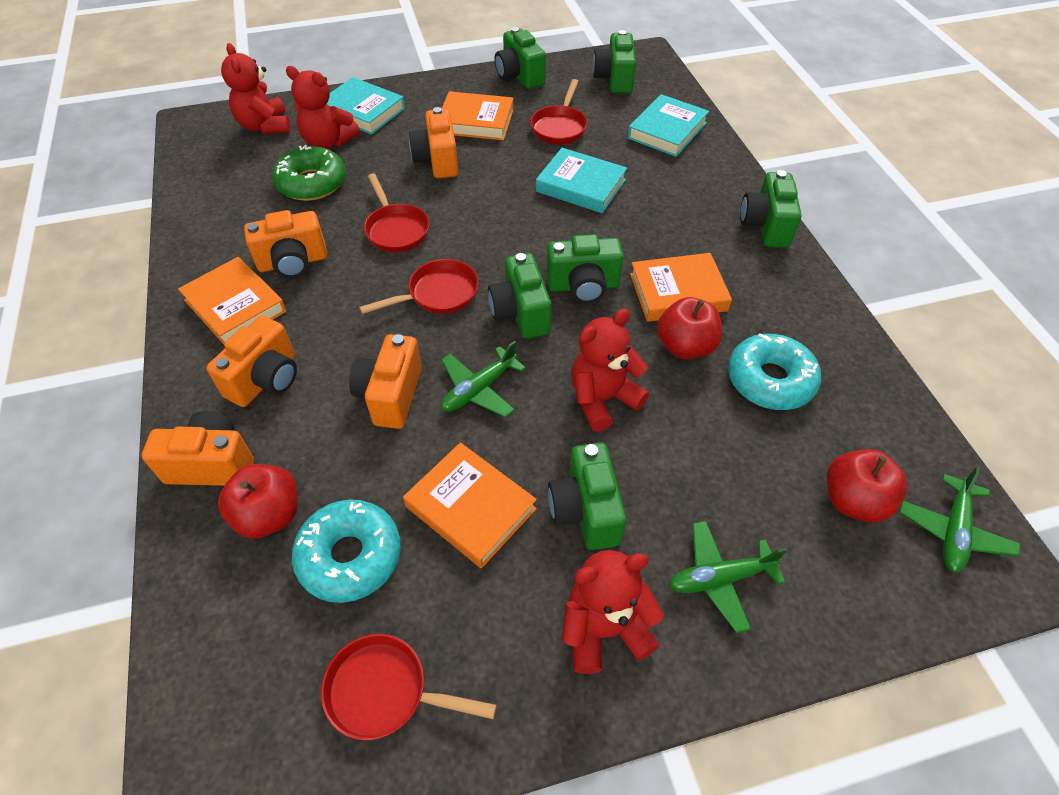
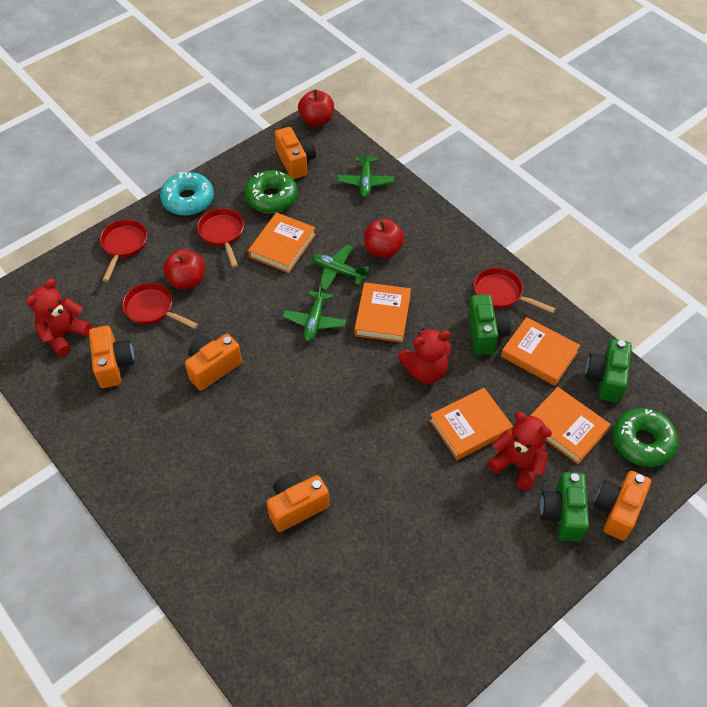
green camera: 6 -> 3
green donut: 1 -> 2
orange book: 4 -> 5
red teddy bear: 4 -> 3
turquoise book: 3 -> 0
turquoise donut: 2 -> 1

